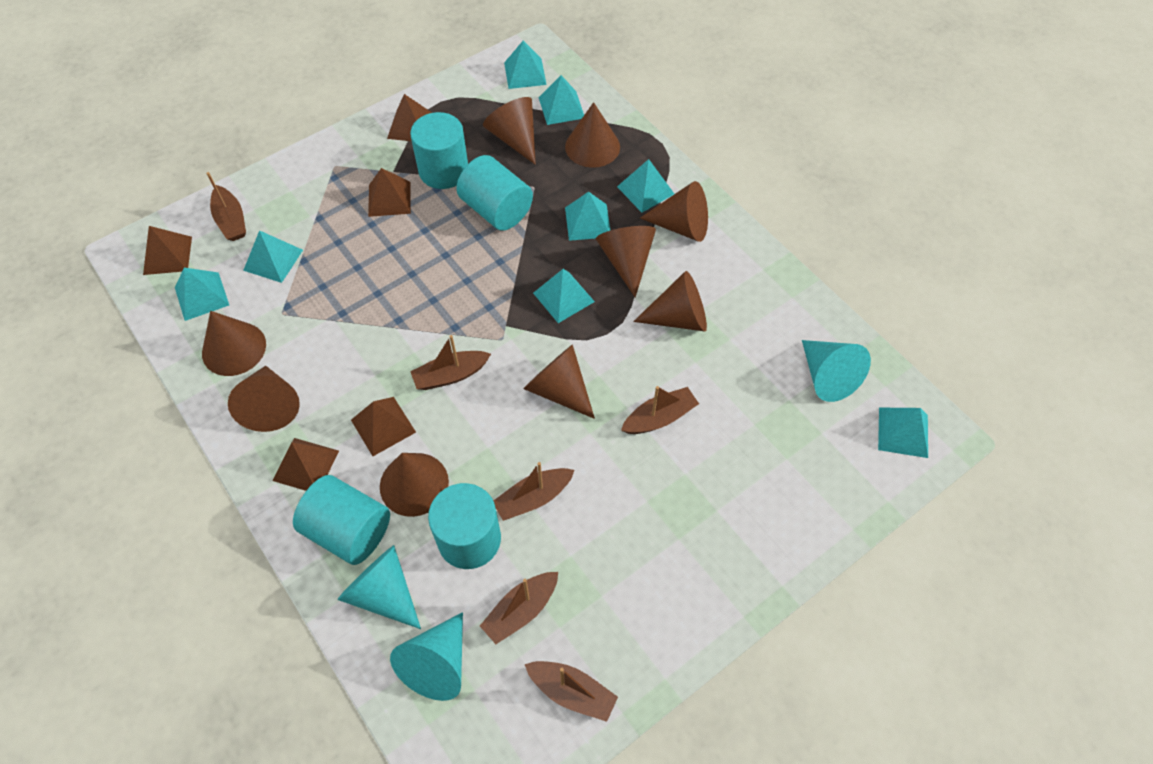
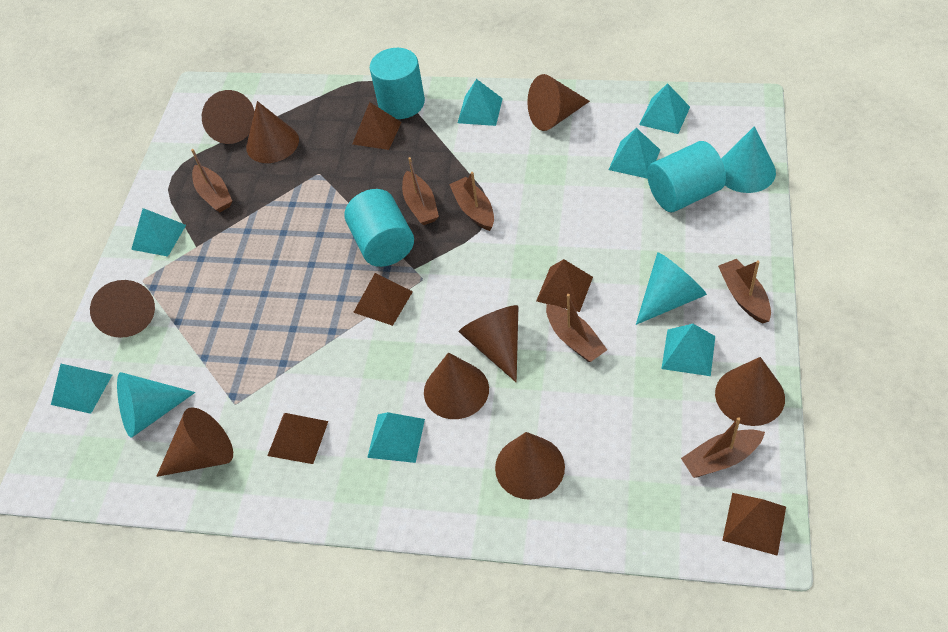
turquoise cylinder: 4 -> 3
turquoise pyramid: 8 -> 7

